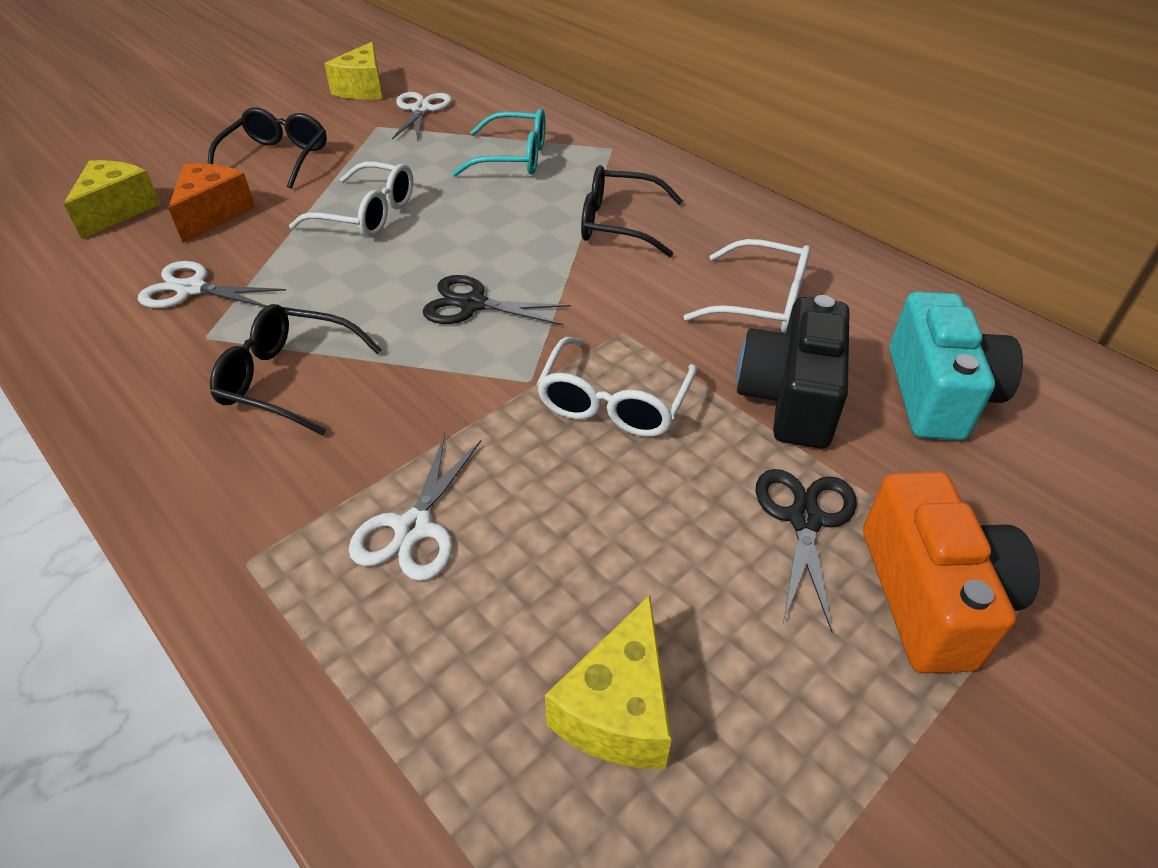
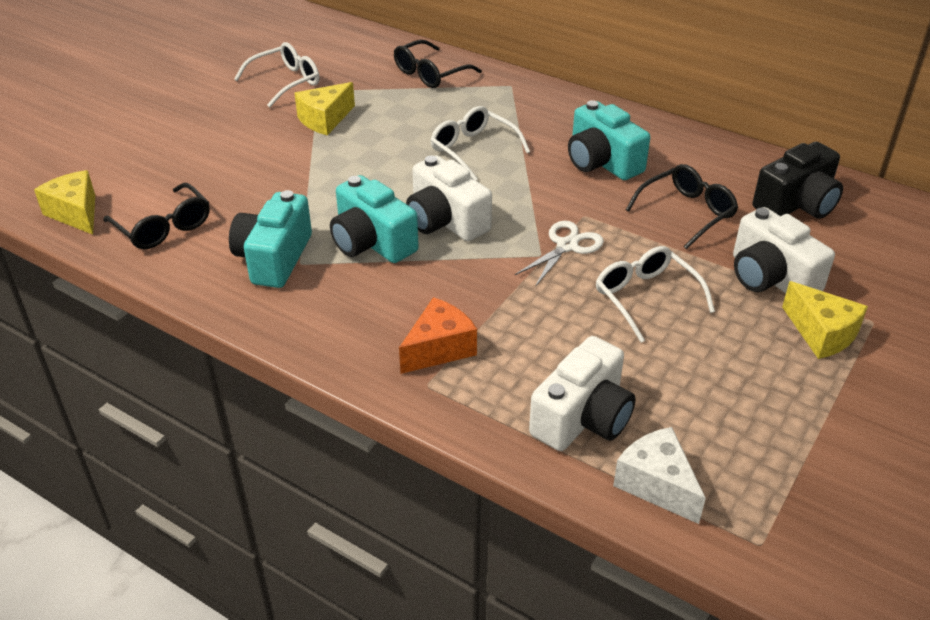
black scissors: 2 -> 0
orange camera: 1 -> 0
turquoise camera: 1 -> 3
turquoise glasses: 1 -> 0
white camera: 0 -> 3
white cheese: 0 -> 1
white scissors: 3 -> 1

